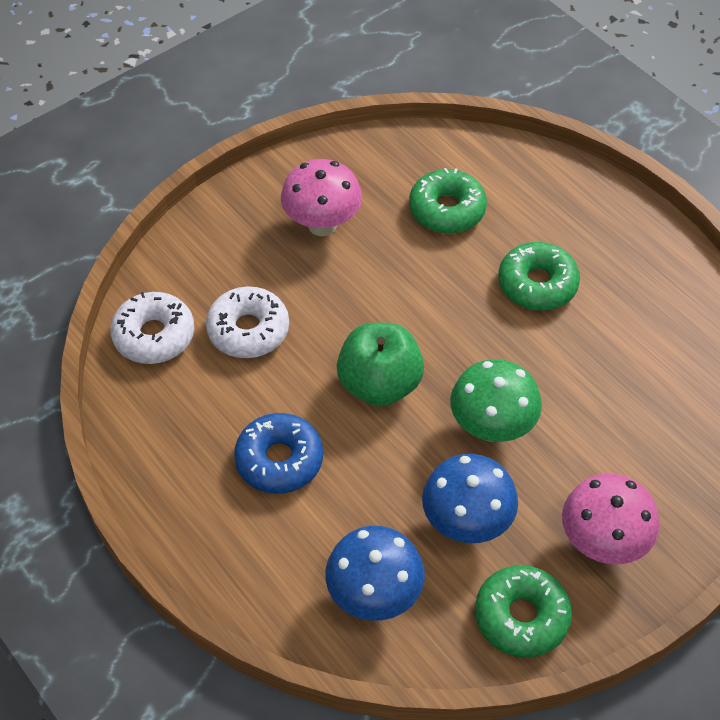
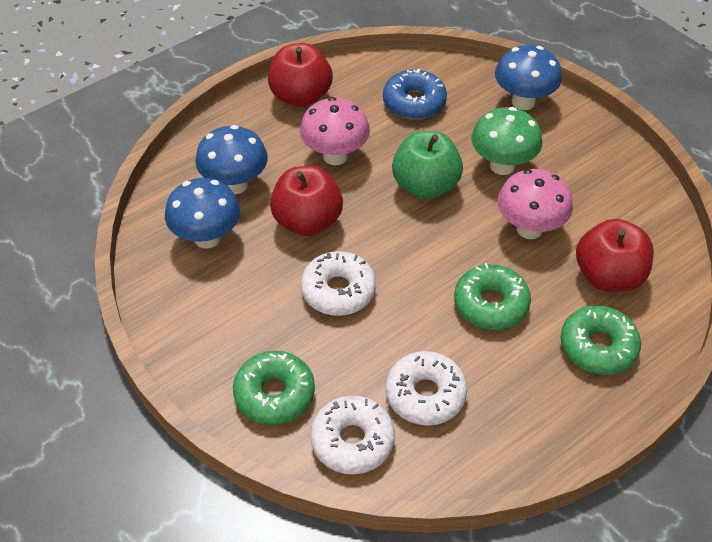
blue mushroom: 2 -> 3
red apple: 0 -> 3
white donut: 2 -> 3

